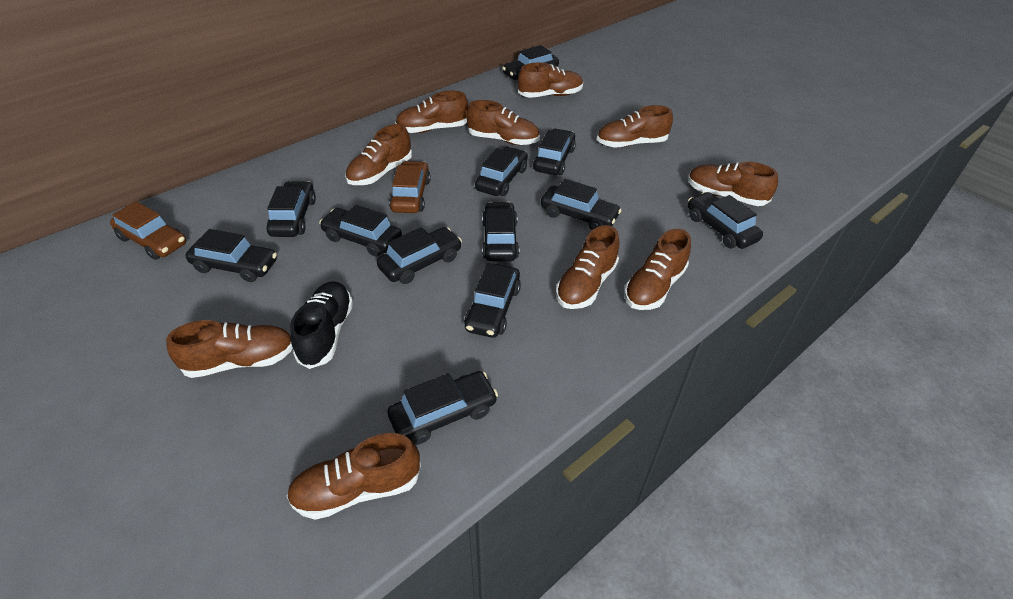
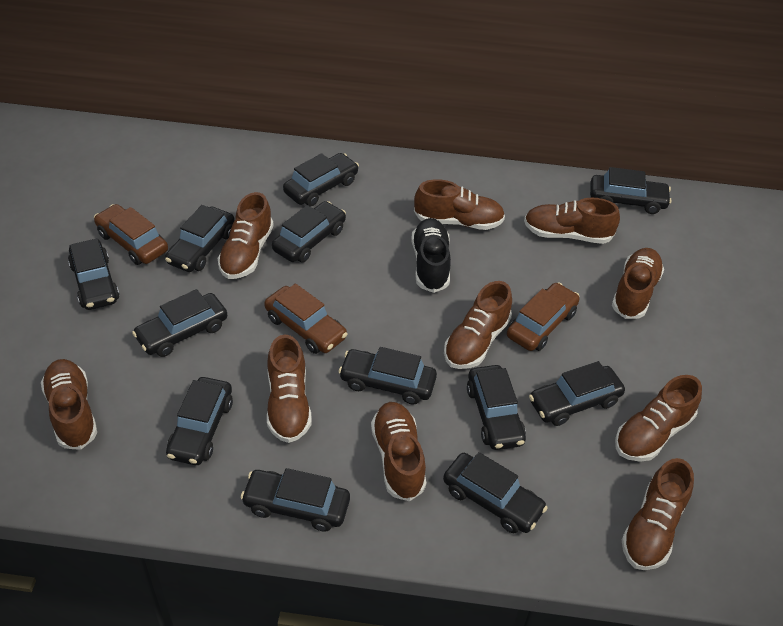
brown car: 2 -> 3

